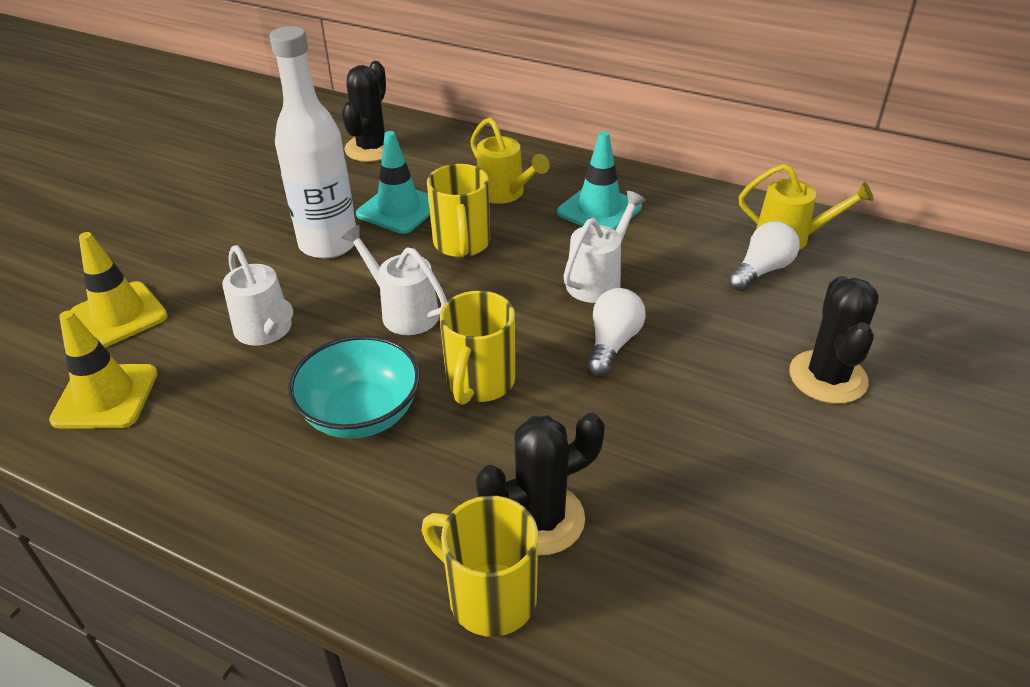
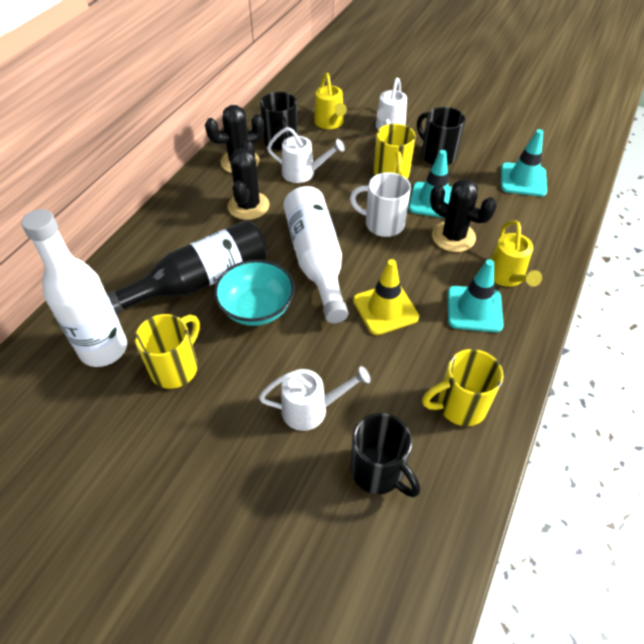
black bottle: 0 -> 1
black mug: 0 -> 3
turquoise traffic cone: 2 -> 3
white bottle: 1 -> 2
white light bulb: 2 -> 0
white mug: 0 -> 1
yellow traffic cone: 2 -> 1

